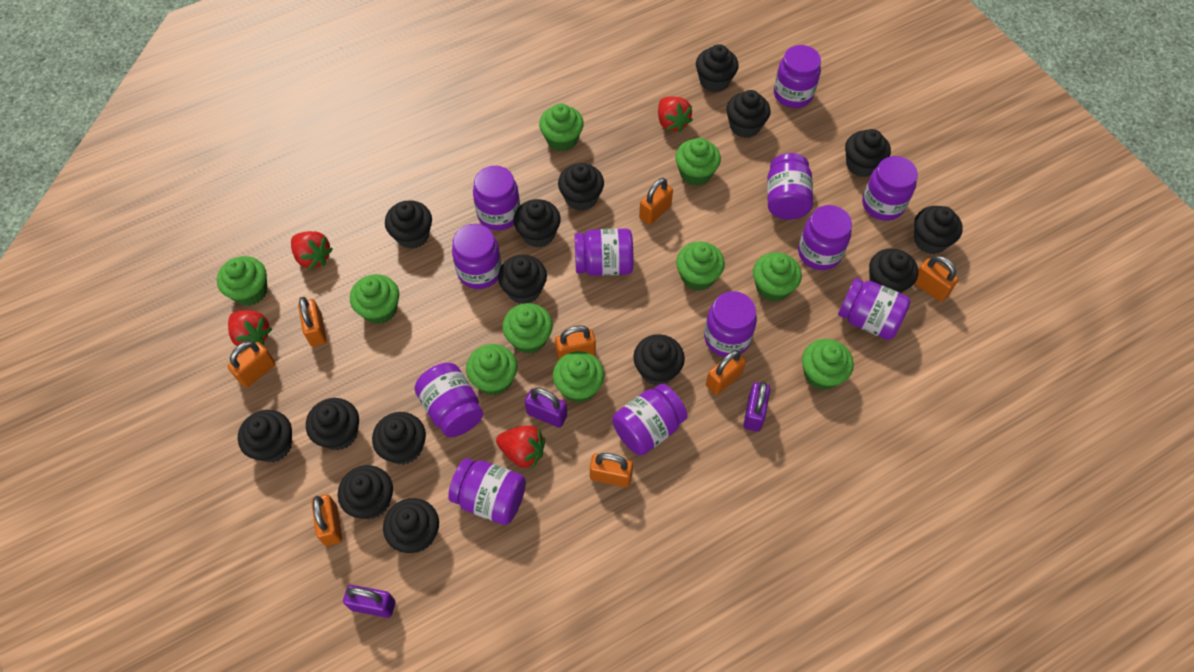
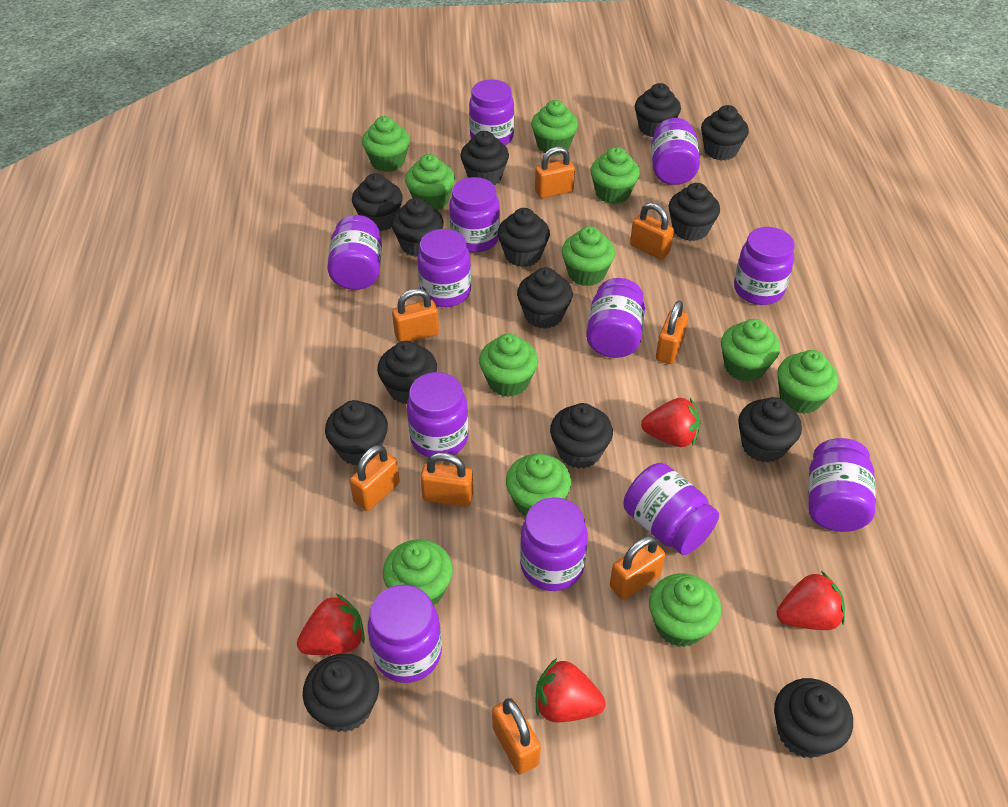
black cupcake: 15 -> 14
green cupcake: 10 -> 11
purple padlock: 3 -> 0

